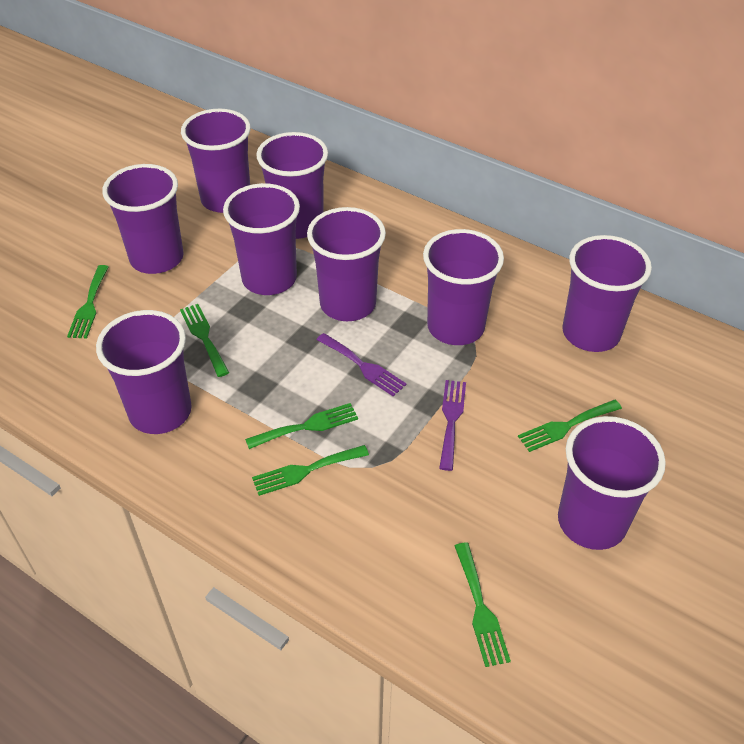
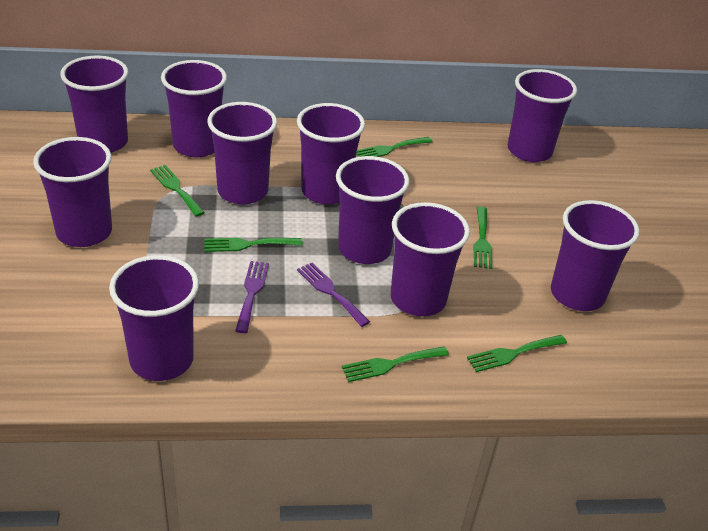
purple cup: 9 -> 10

